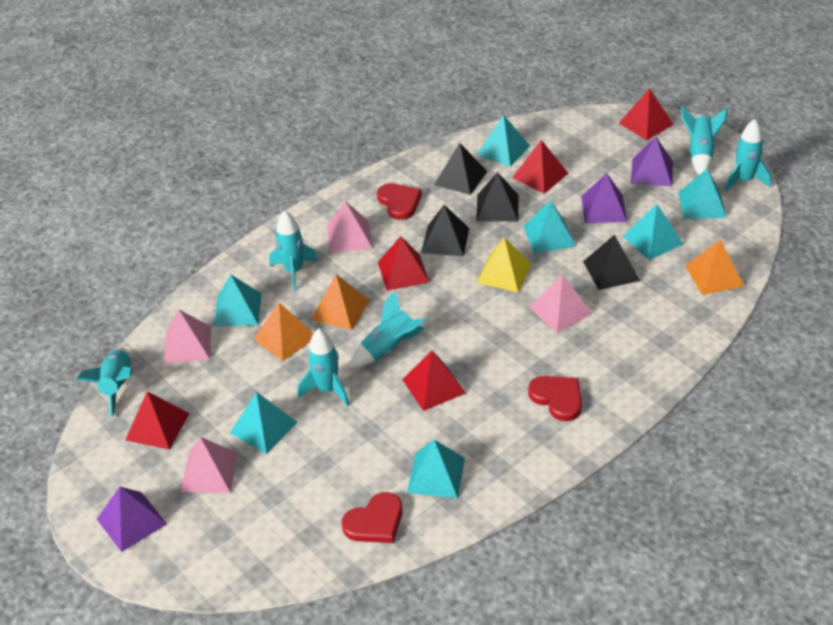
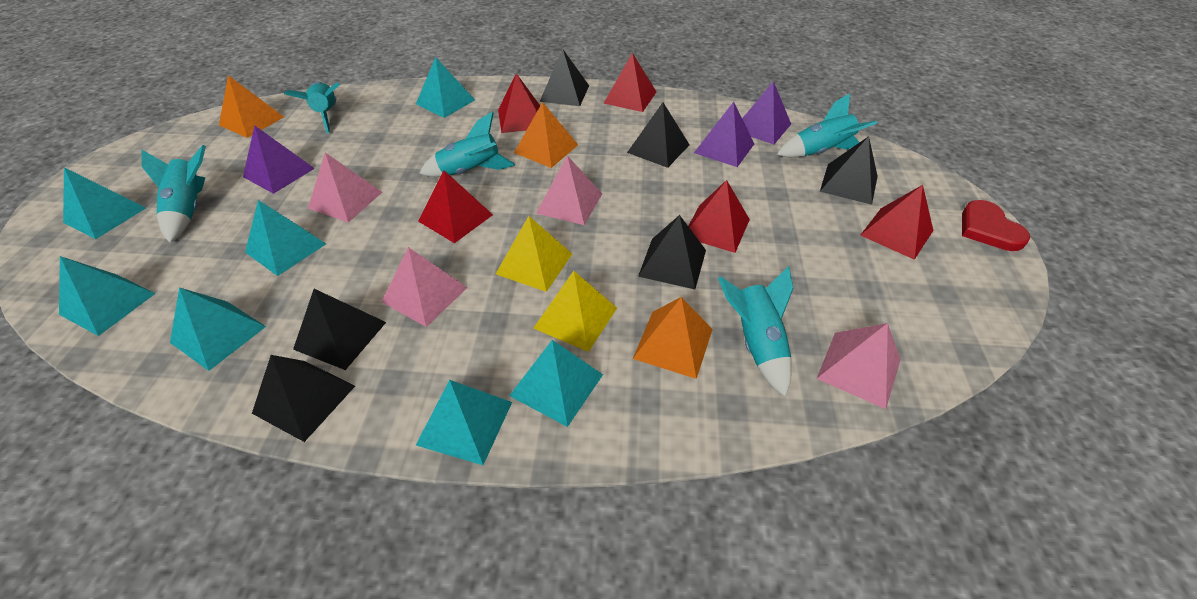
black pyramid: 4 -> 6
red heart: 3 -> 1
turquoise rocket: 6 -> 5
yellow pyramid: 1 -> 2

